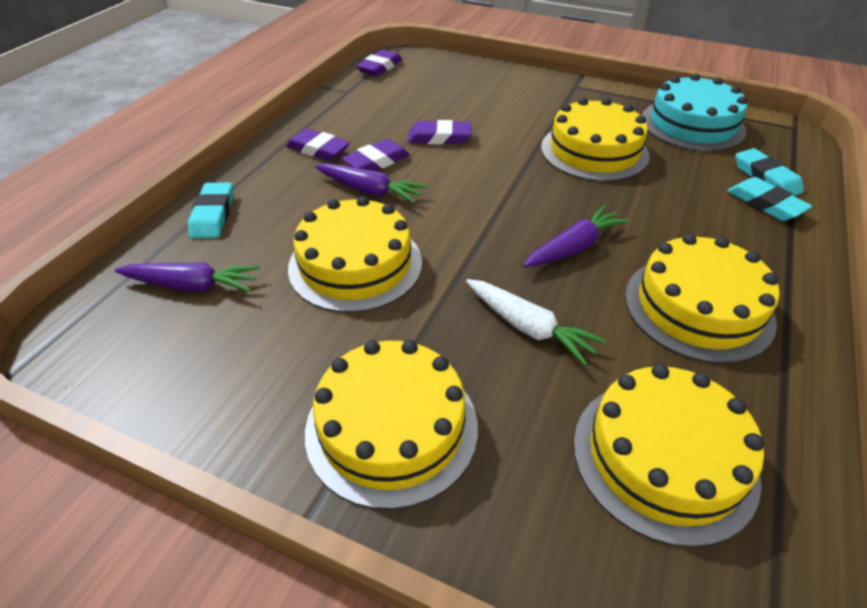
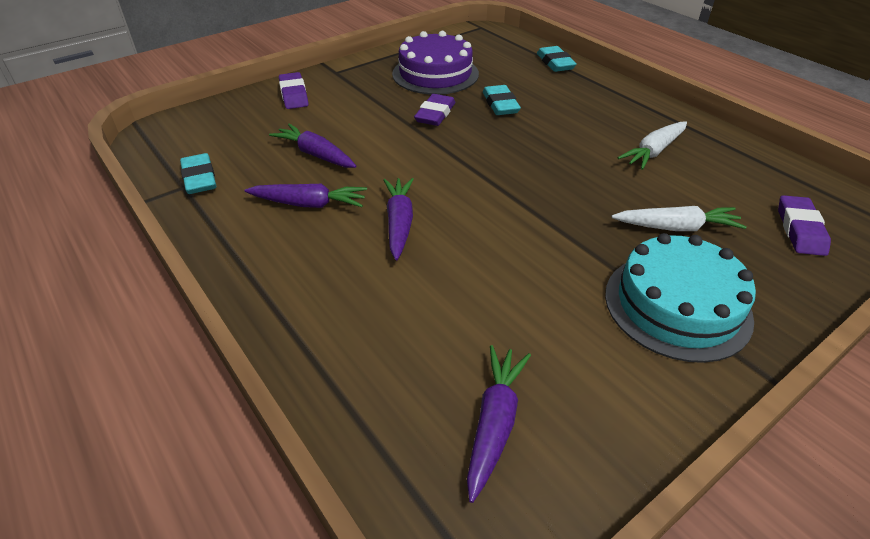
purple cake: 0 -> 1
purple carrot: 3 -> 4
purple eraser: 4 -> 3
white carrot: 1 -> 2
yellow cake: 5 -> 0

